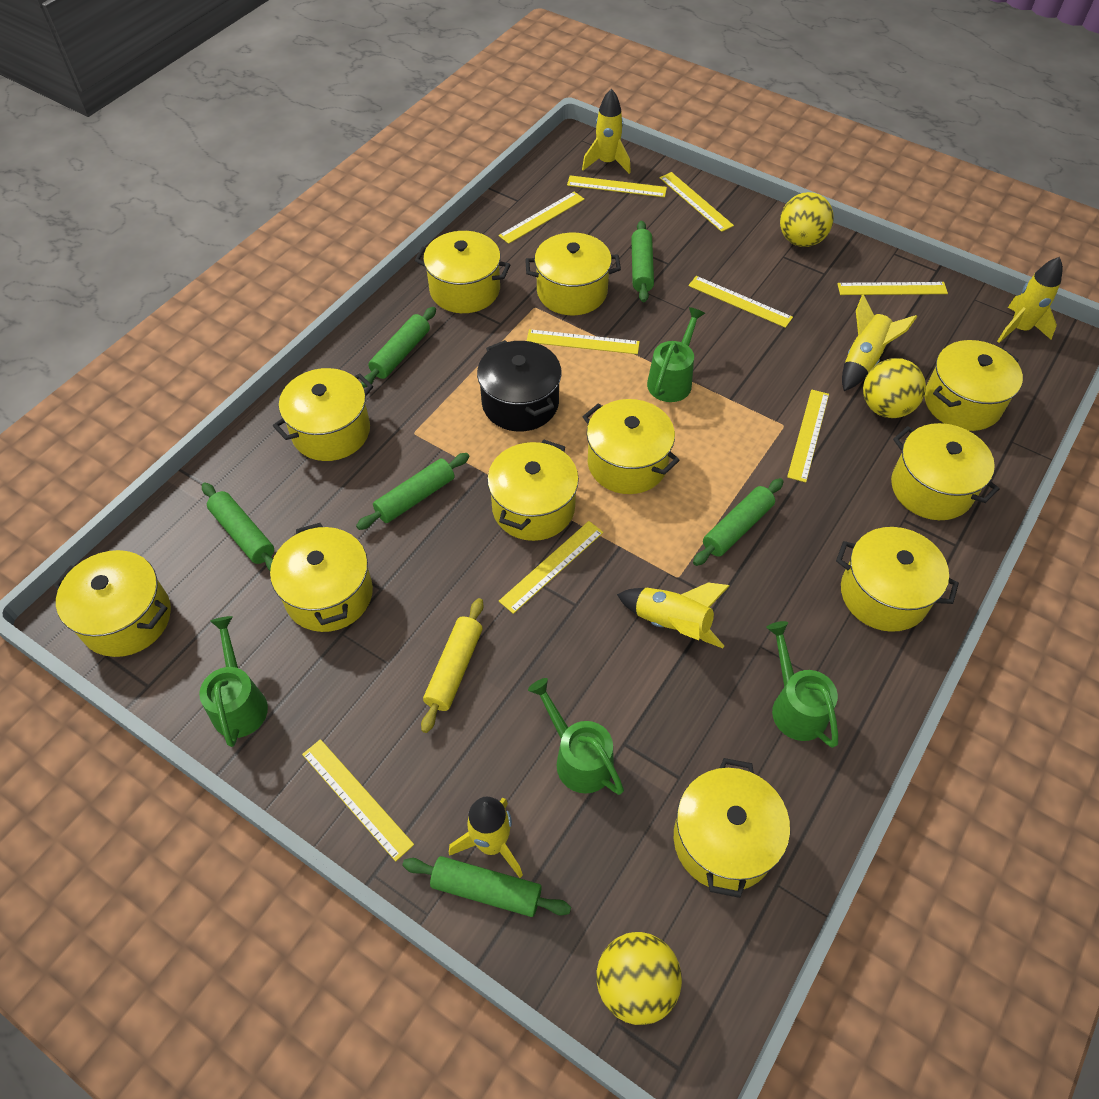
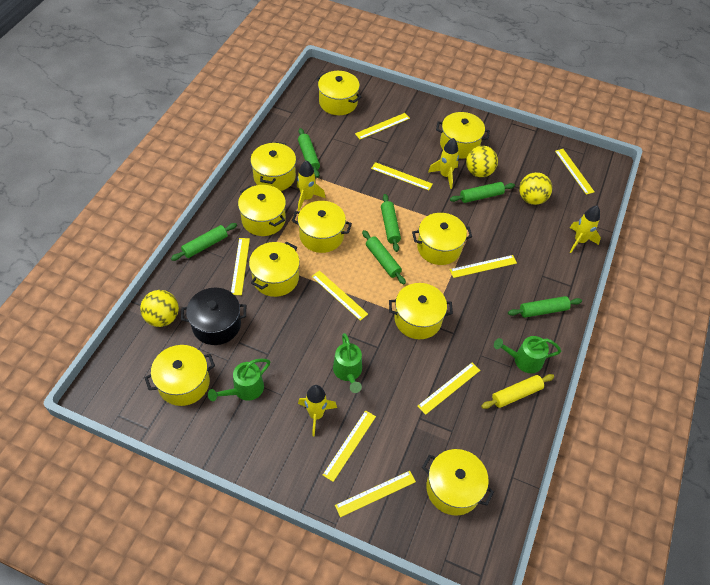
green watering can: 4 -> 3
yellow pot: 11 -> 10
yellow rocket: 5 -> 4

